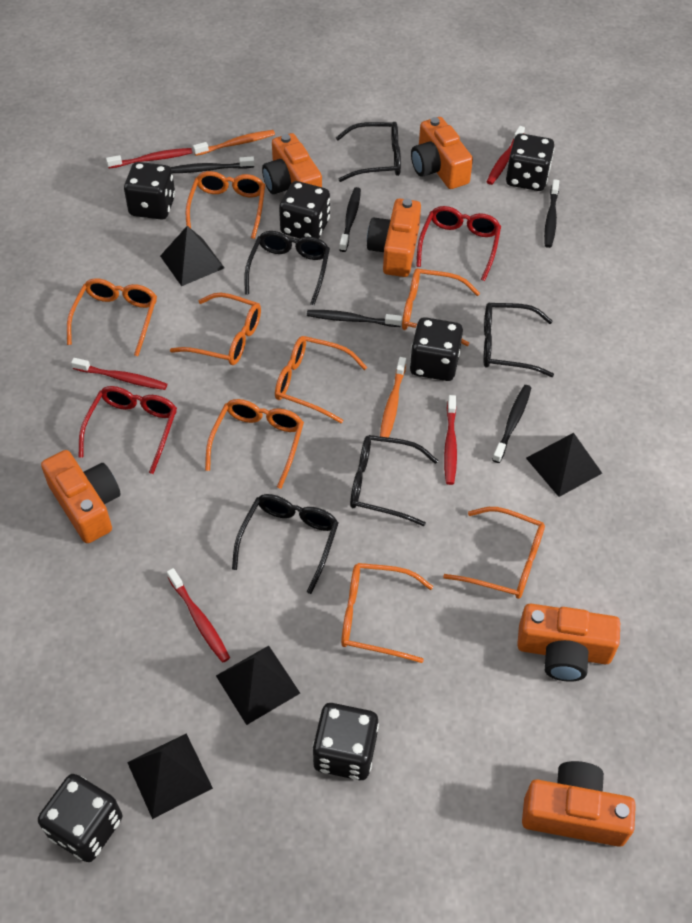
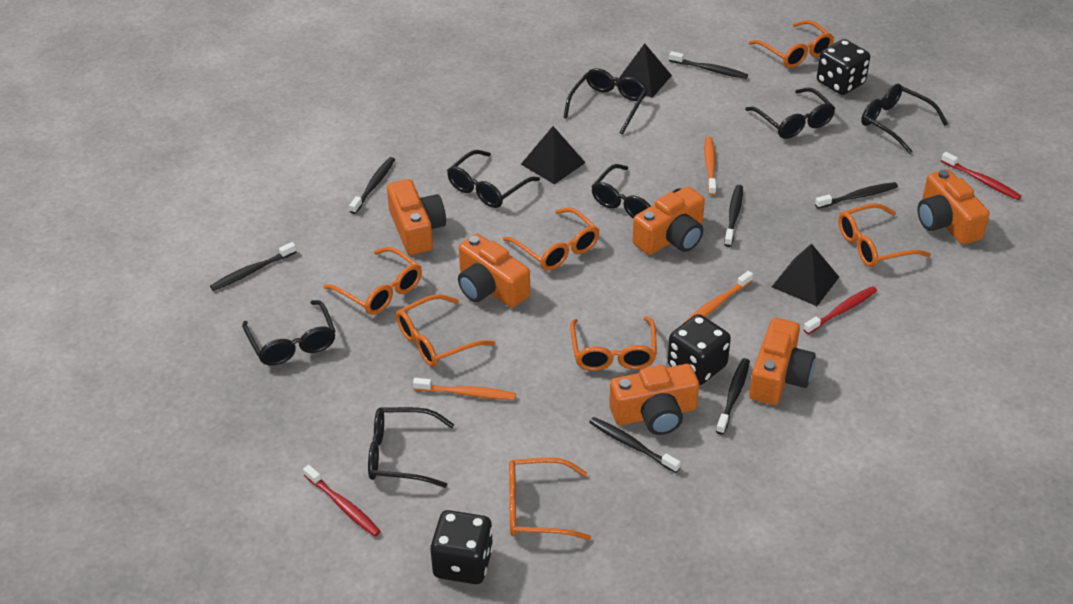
black dice: 6 -> 3
black glasses: 5 -> 7
black pyramid: 4 -> 3
black toothbrush: 5 -> 7
orange glasses: 8 -> 7
orange toothbrush: 2 -> 3
red glasses: 2 -> 0
red toothbrush: 5 -> 3

